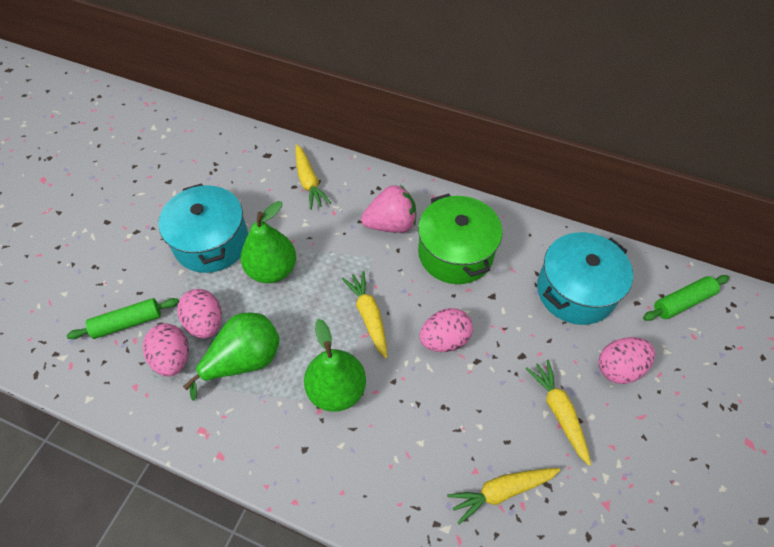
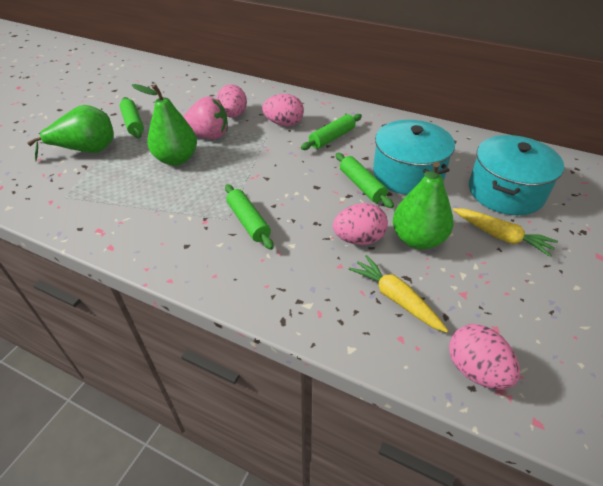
green pot: 1 -> 0
green rolling pin: 2 -> 4
yellow carrot: 4 -> 2

